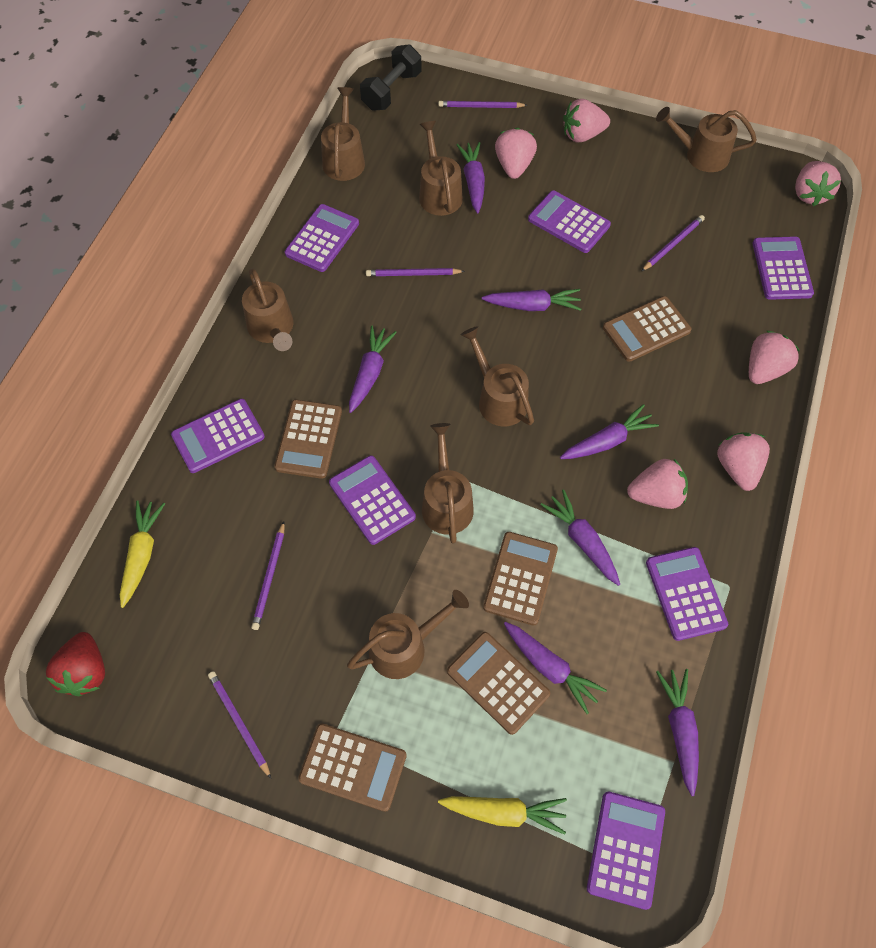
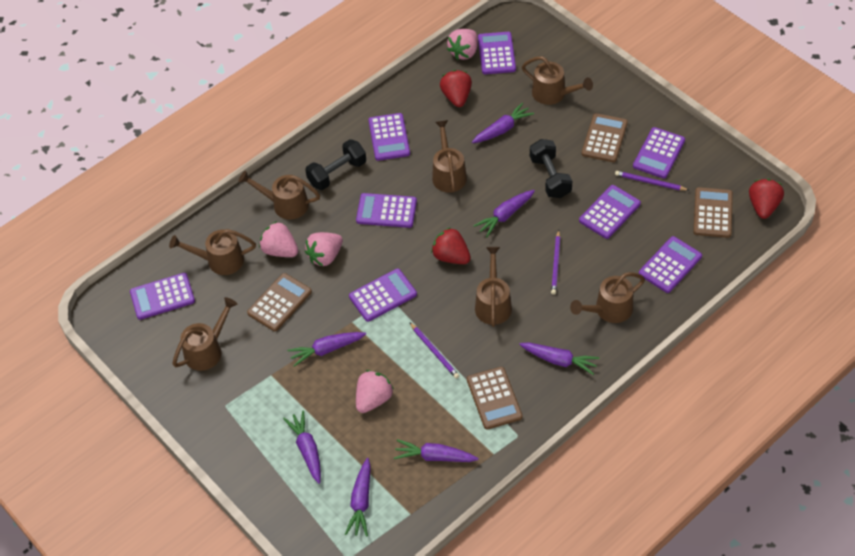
black dumbbell: 1 -> 2
brown calculator: 5 -> 4
pink strawberry: 6 -> 4
purple calculator: 7 -> 8
purple pencil: 5 -> 3
red strawberry: 1 -> 3
yellow carrot: 2 -> 0

